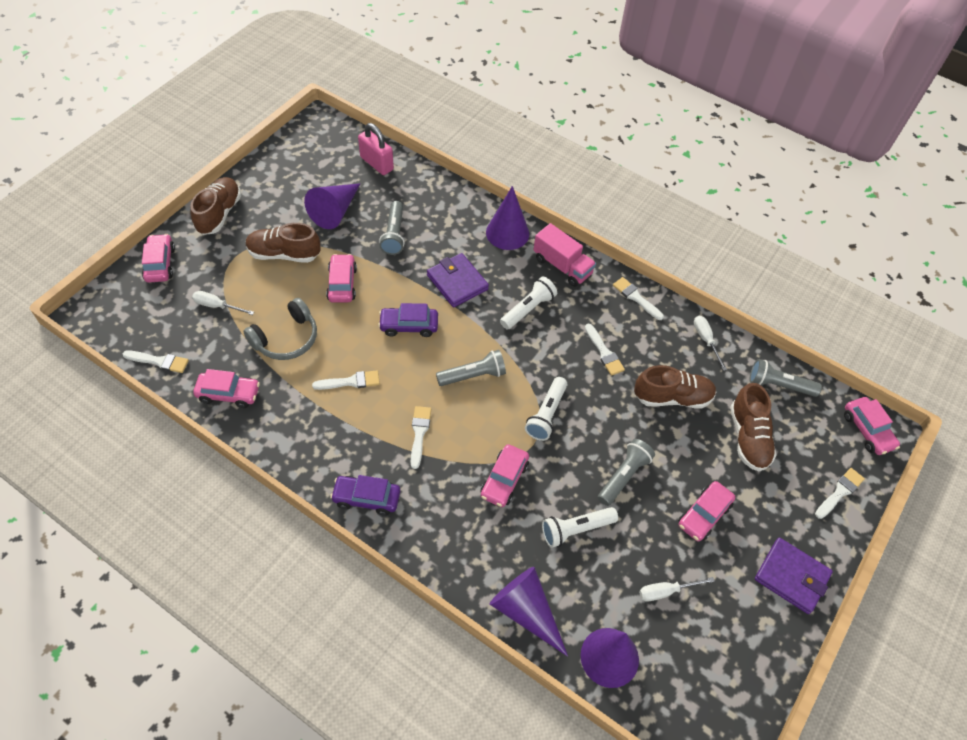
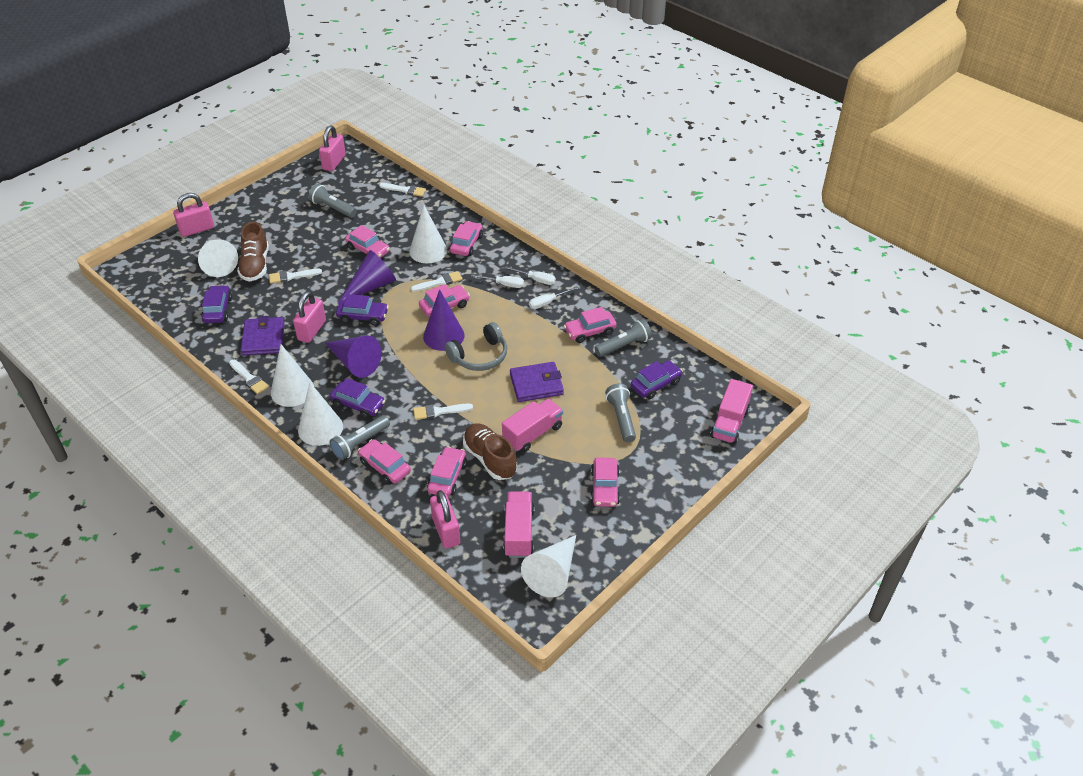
brown shoe: 4 -> 2
pink car: 6 -> 7
pink padlock: 1 -> 4
pink truck: 1 -> 3
purple car: 2 -> 4
purple cone: 4 -> 3
white brush: 6 -> 5
white cone: 0 -> 5
white flashlight: 3 -> 0

